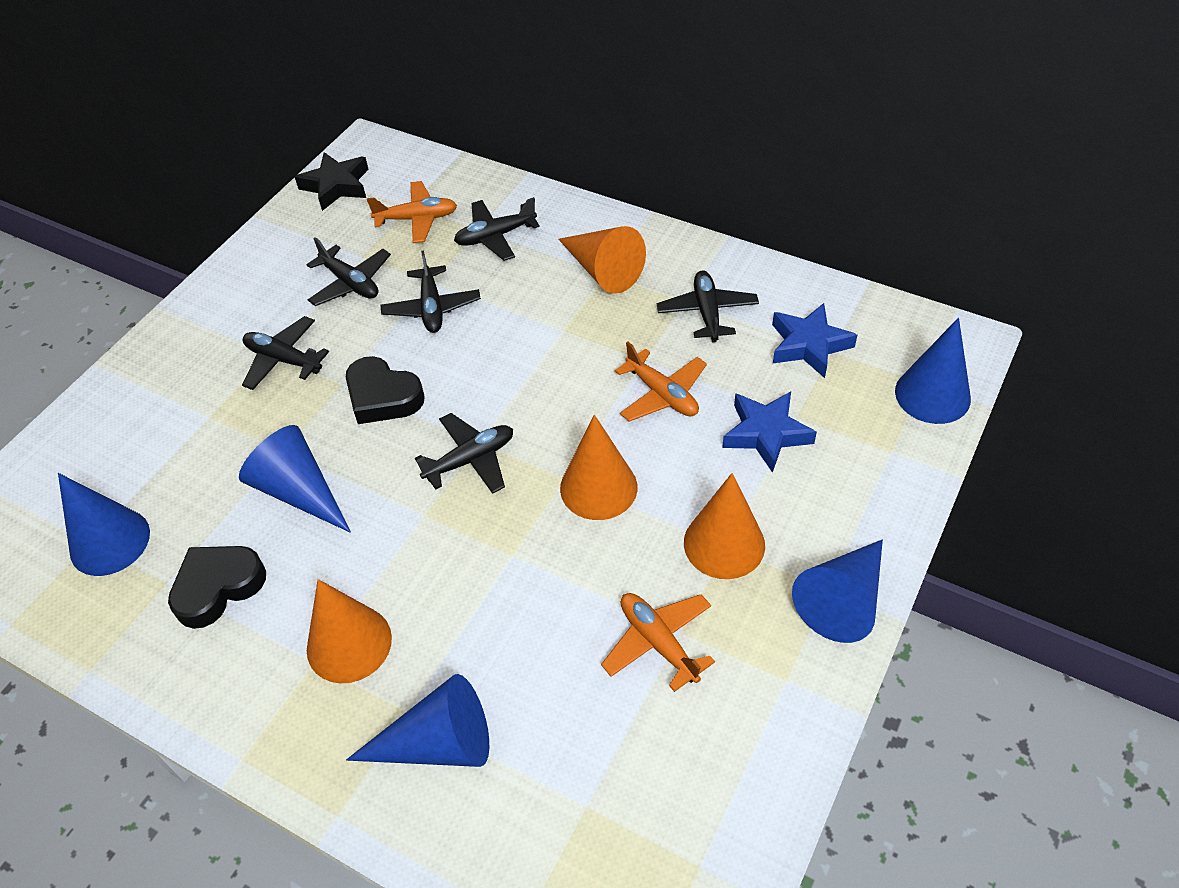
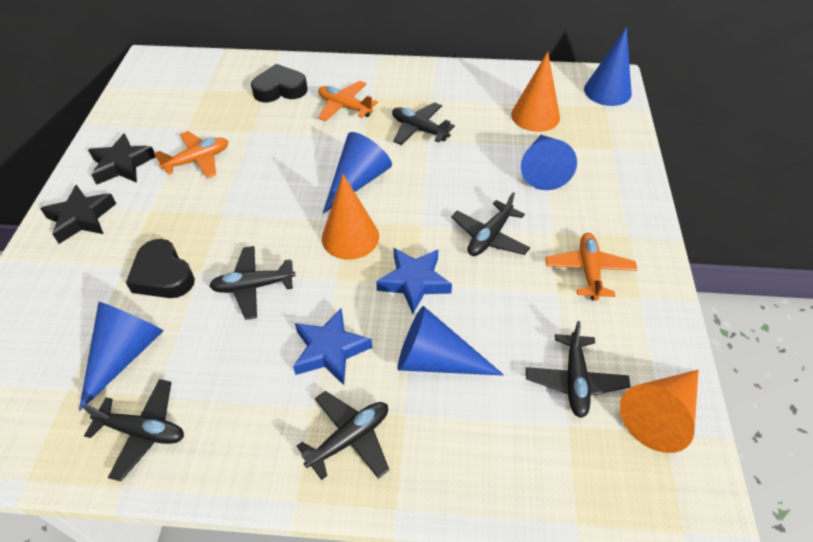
black star: 1 -> 2
orange cone: 4 -> 3

